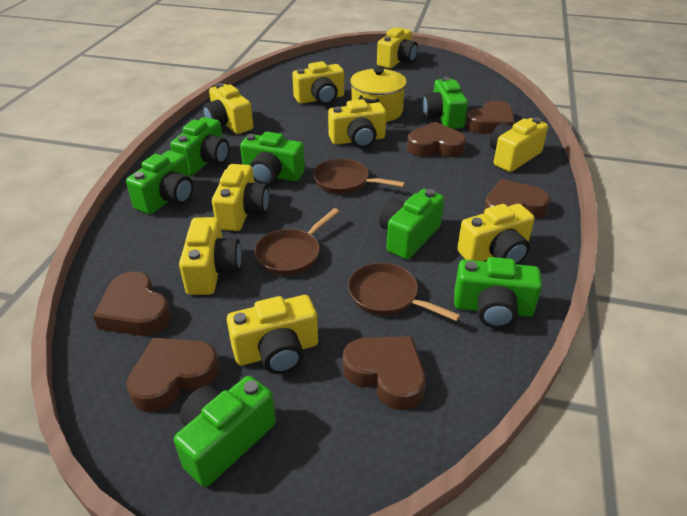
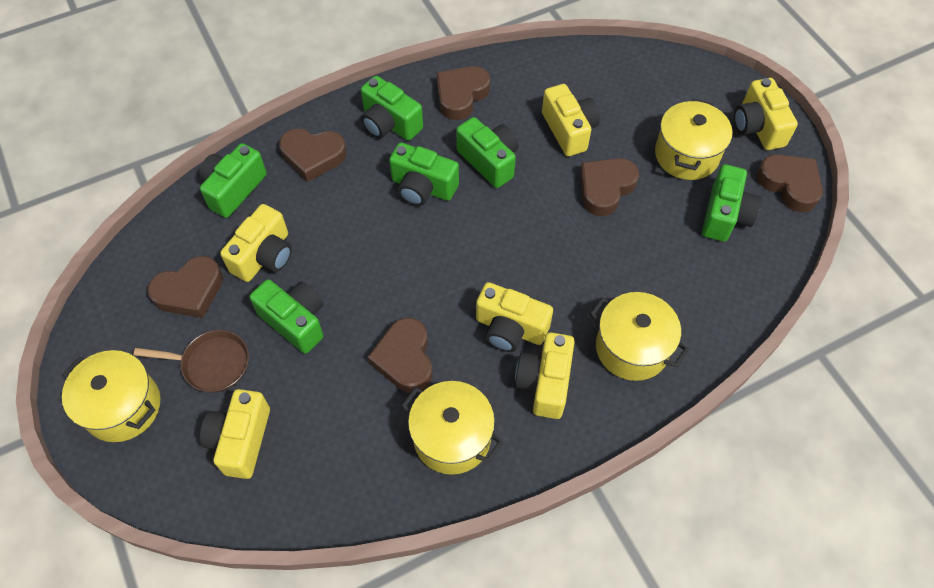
brown pan: 3 -> 1
green camera: 7 -> 6
yellow camera: 9 -> 6
yellow pot: 1 -> 4

